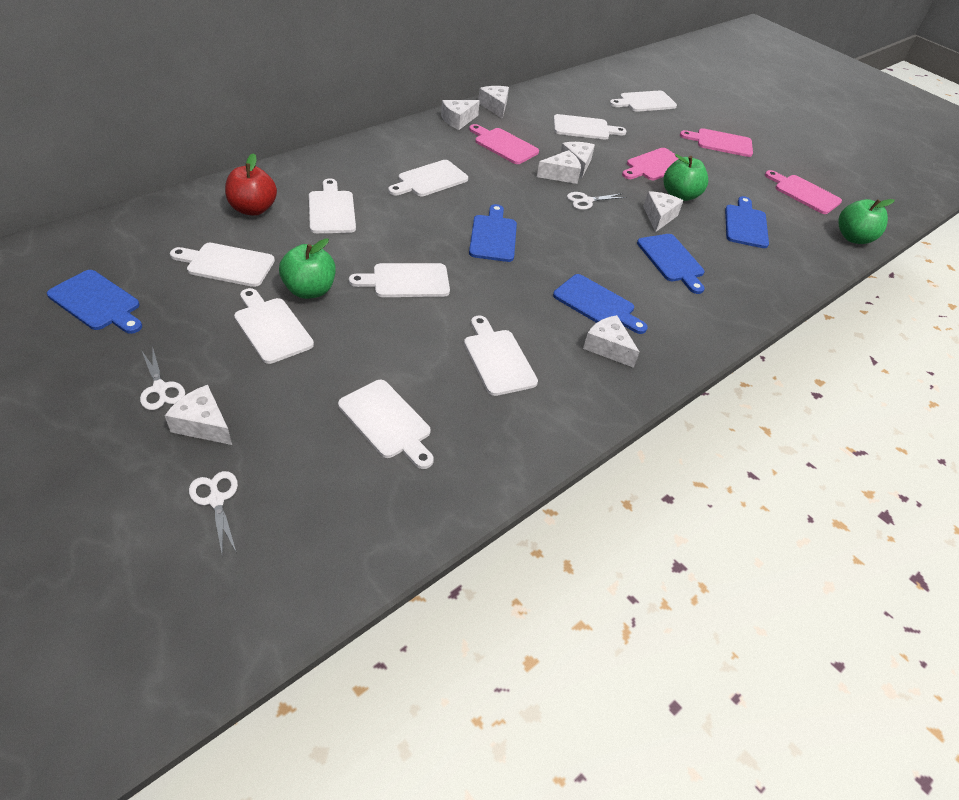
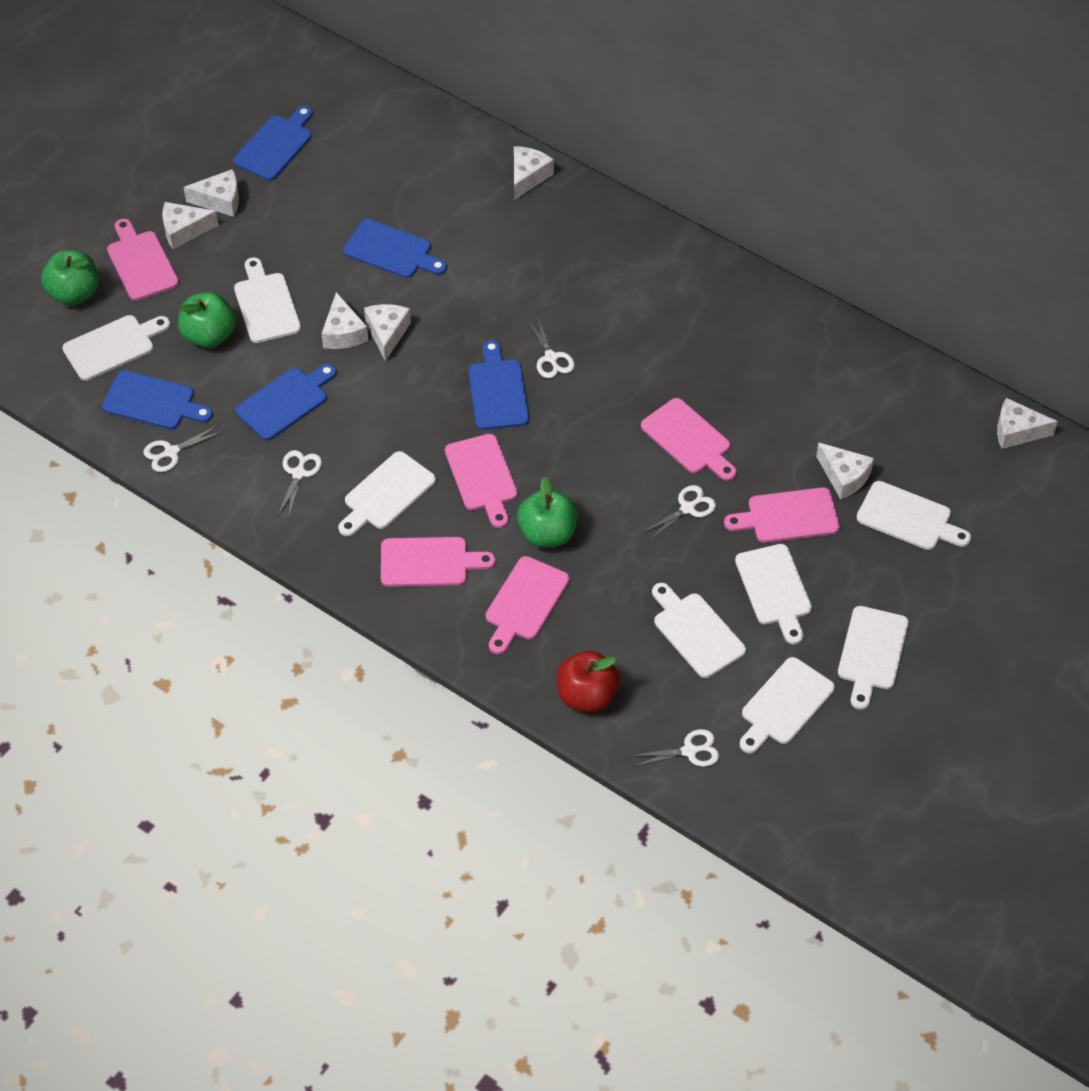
pink cutting board: 4 -> 6
white cutting board: 9 -> 8
white scissors: 3 -> 5

